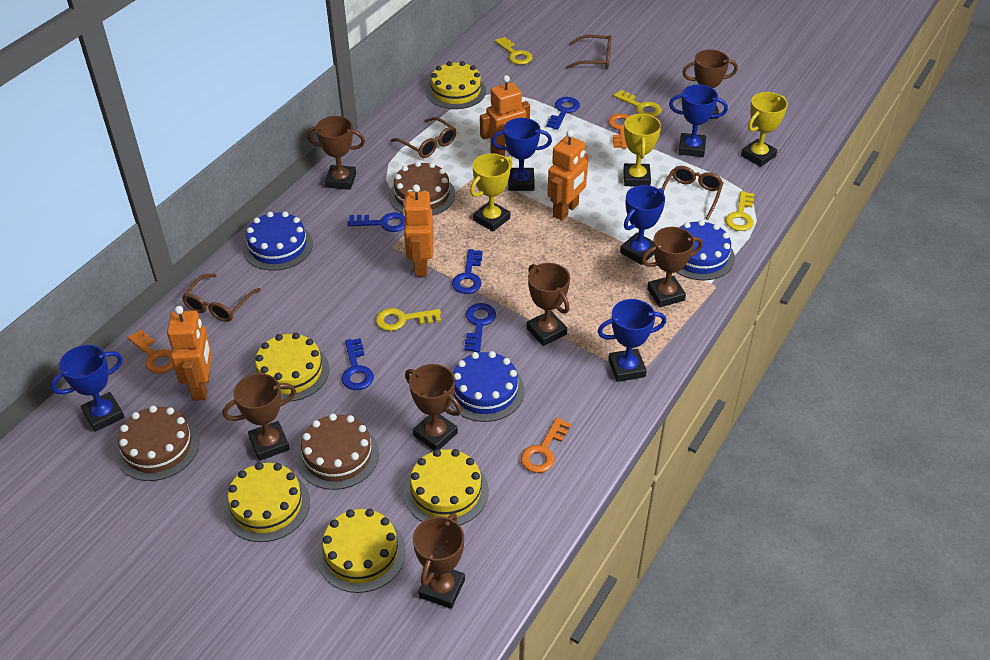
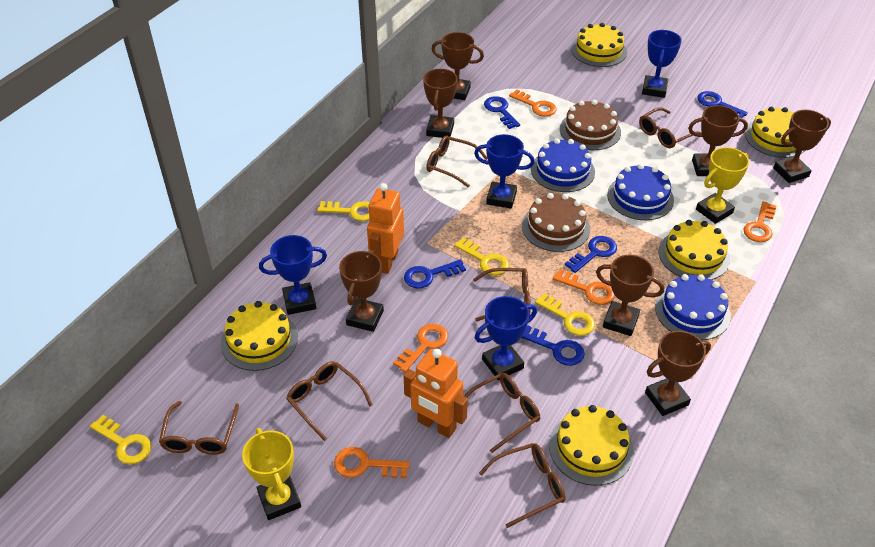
blue trophy: 5 -> 4
brown cake: 3 -> 2
brown glasses: 4 -> 7
orange key: 3 -> 5
orange robot: 4 -> 2
yellow trophy: 3 -> 2

